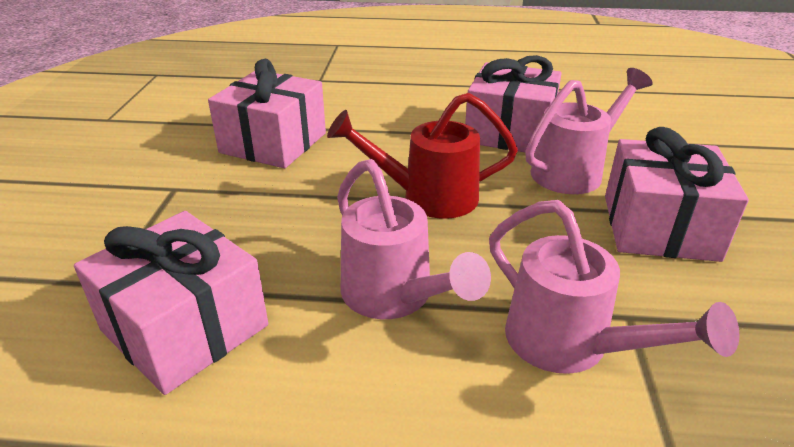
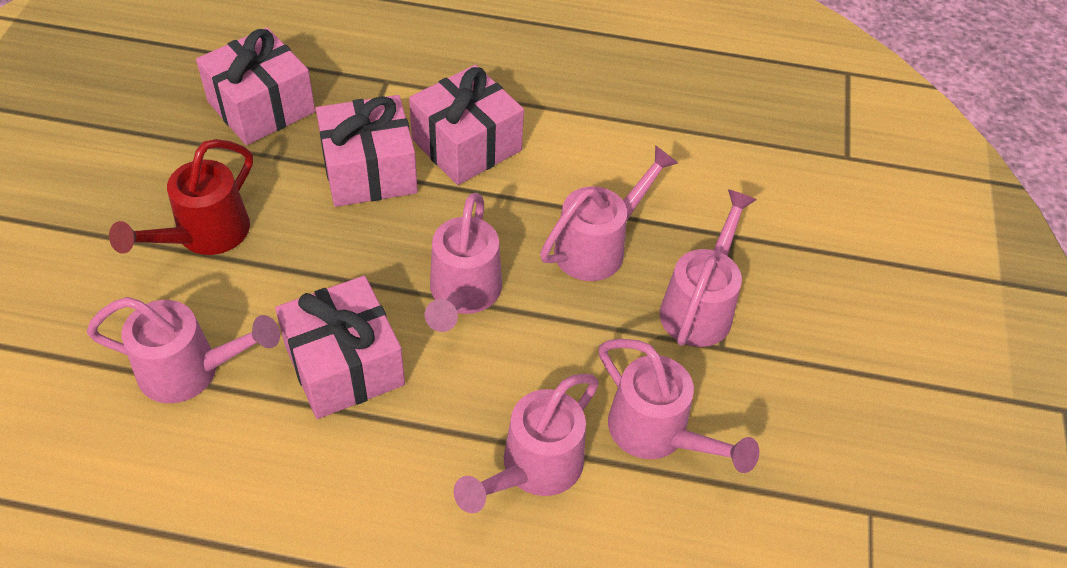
pink watering can: 3 -> 6

